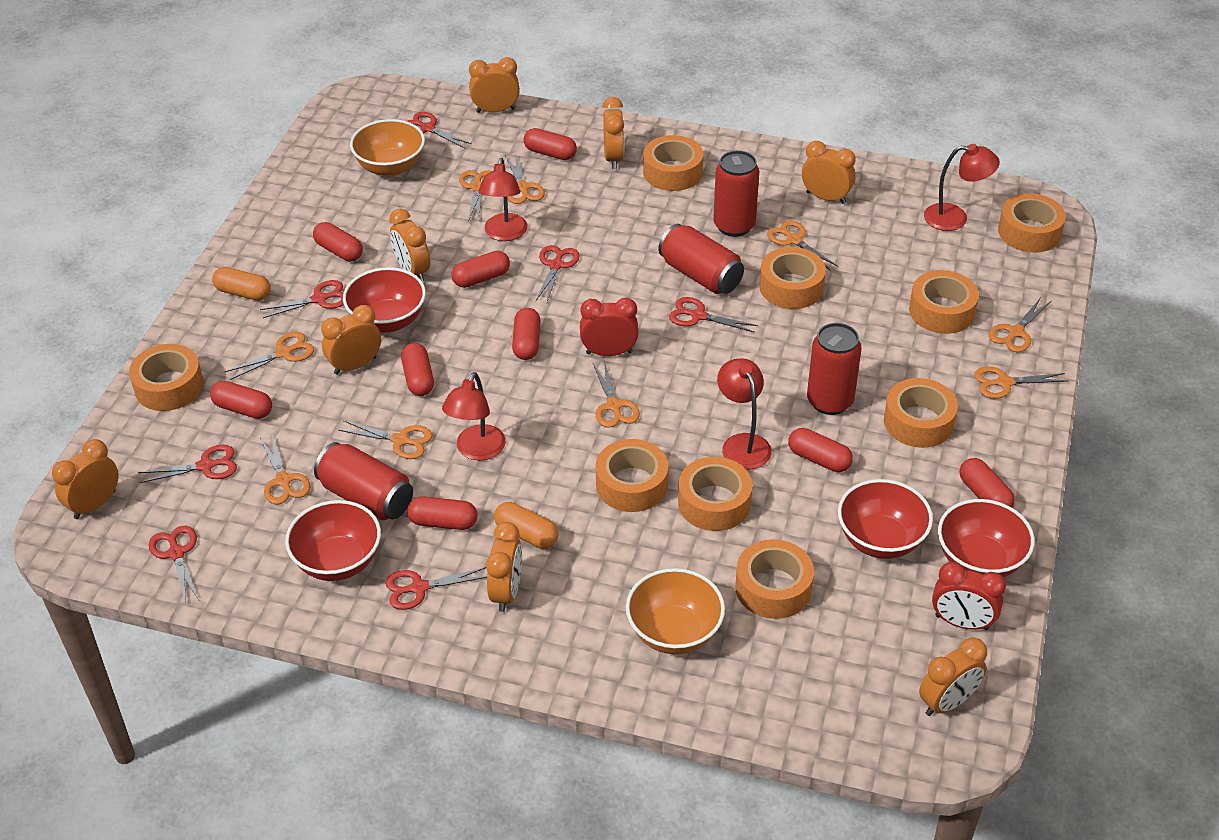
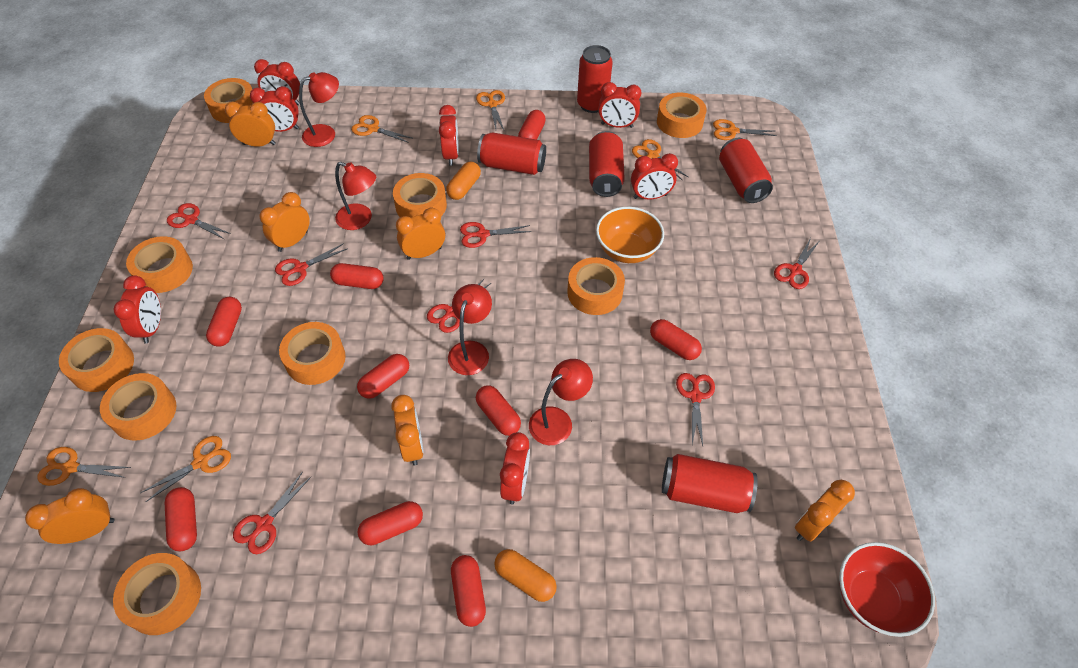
orange bowl: 2 -> 1
orange clock: 8 -> 6
orange scissors: 9 -> 6
red bowl: 4 -> 1
red can: 4 -> 5
red clock: 2 -> 7

